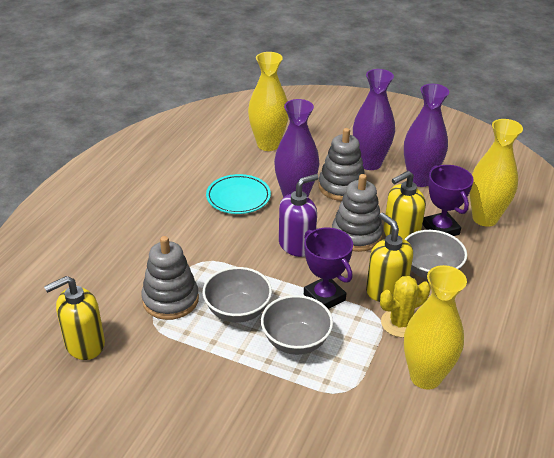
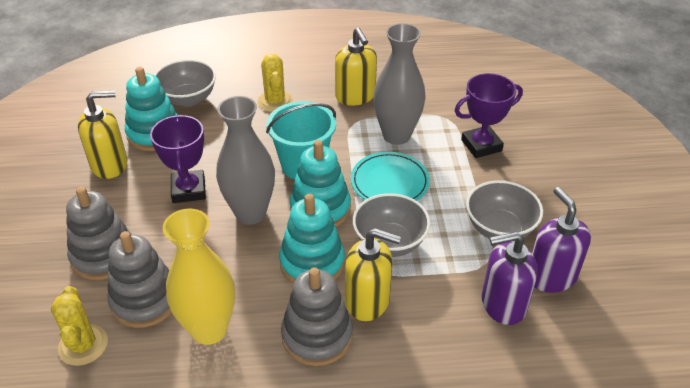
grey vase: 0 -> 2
purple soap dispenser: 1 -> 2
purple vase: 3 -> 0
turquoise bucket: 0 -> 1
turquoise stacking toy: 0 -> 3
yellow cactus: 1 -> 2
yellow vase: 3 -> 1

